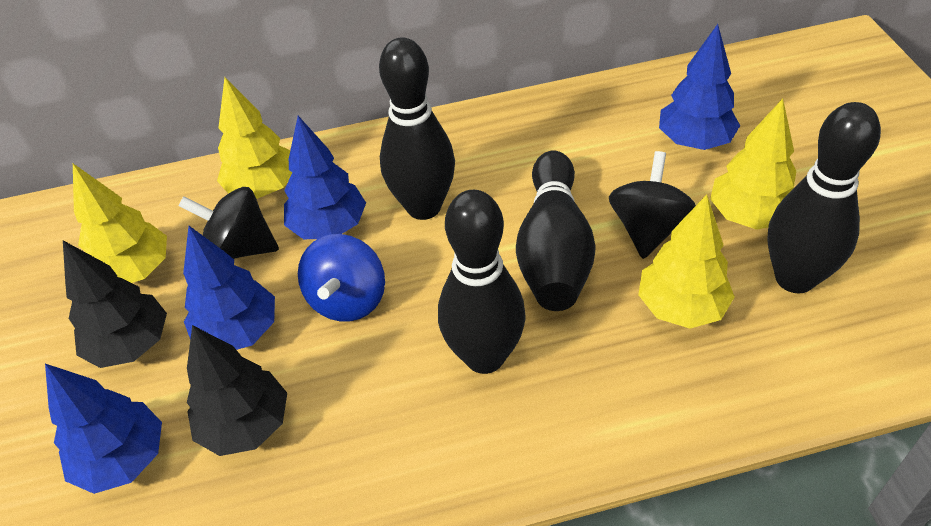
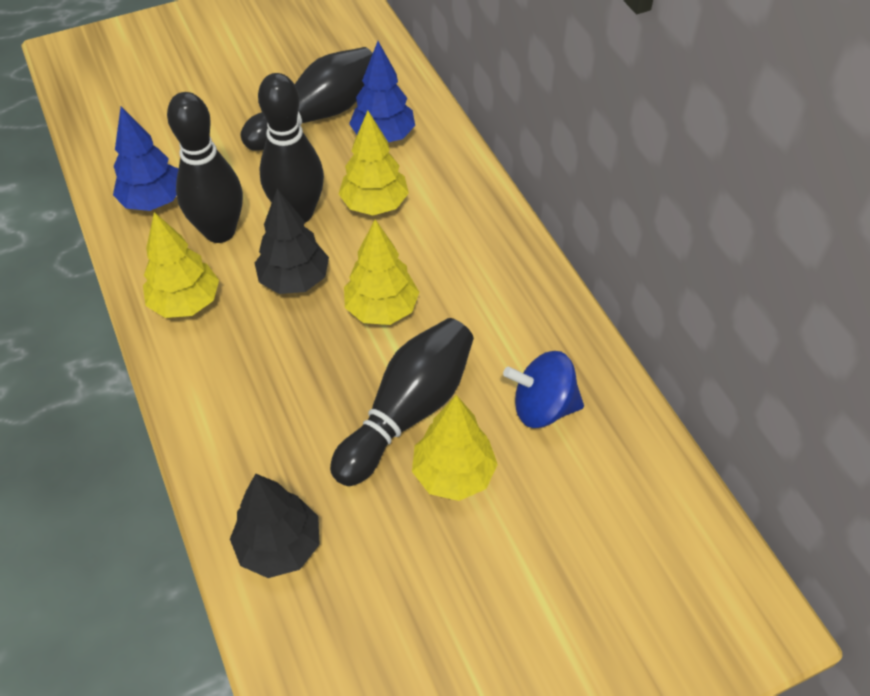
black spinning top: 2 -> 0
blue tree: 4 -> 2

